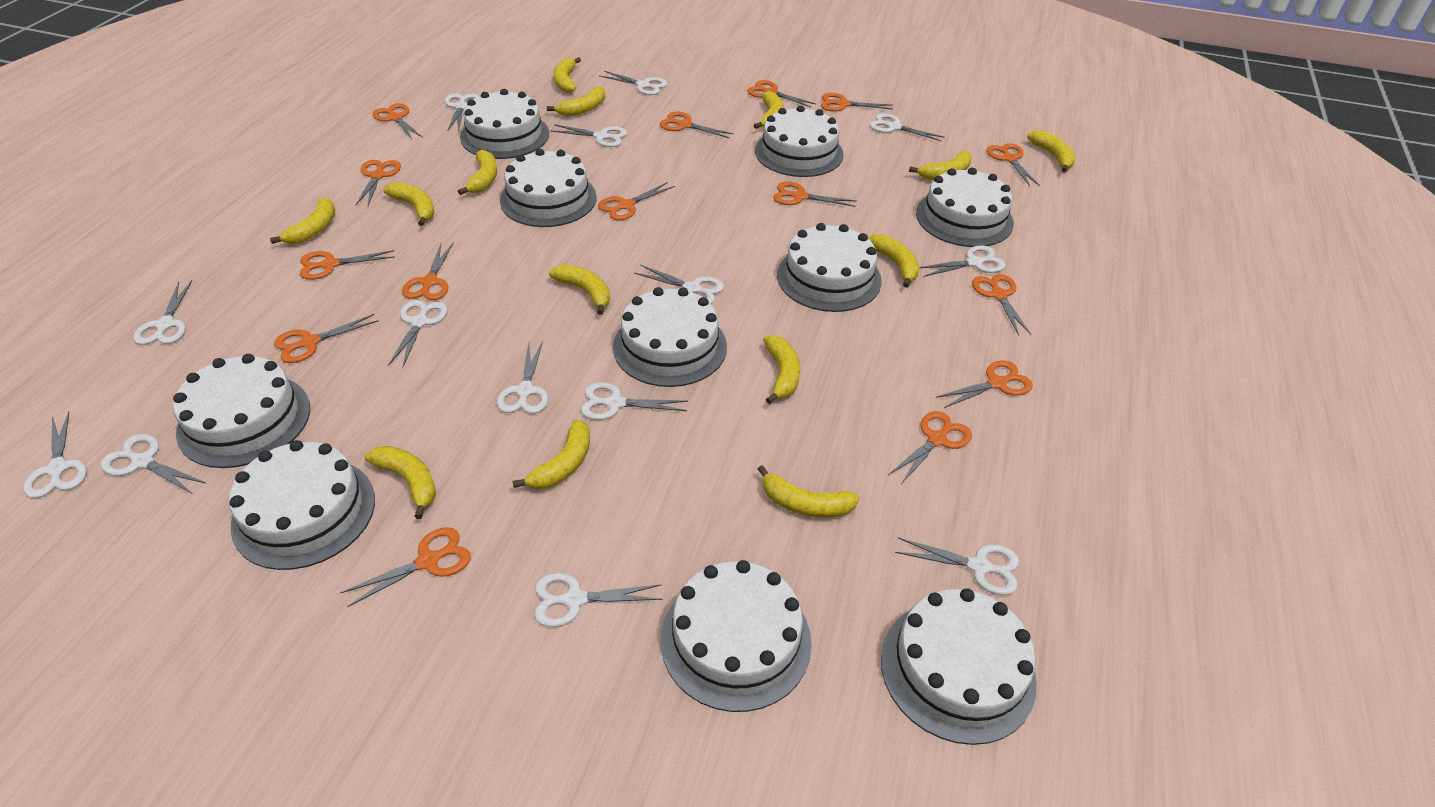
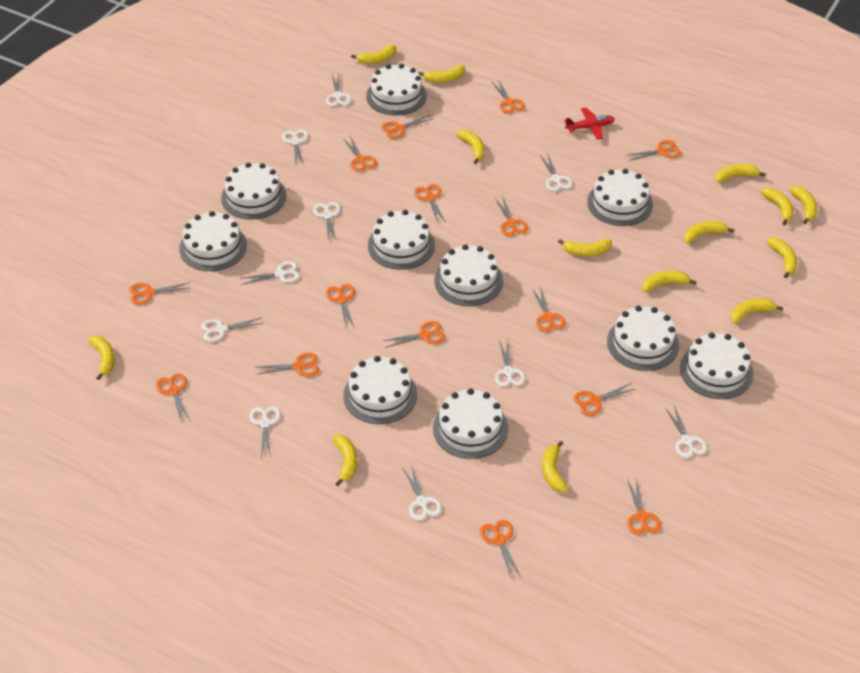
red plane: 0 -> 1
white scissors: 14 -> 10

